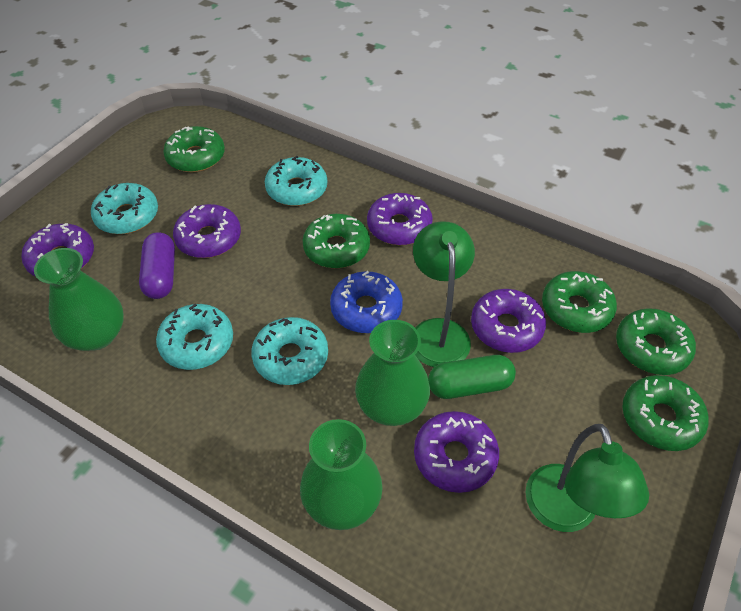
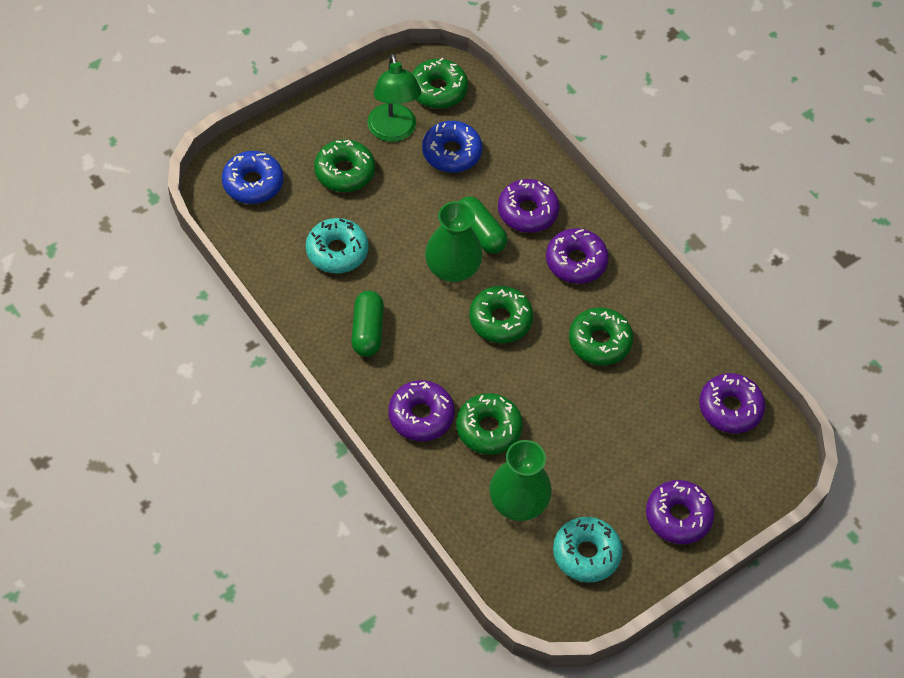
blue donut: 1 -> 2
green capsule: 1 -> 2
green lamp: 2 -> 1
green vase: 3 -> 2
purple capsule: 1 -> 0
turquoise donut: 4 -> 2

